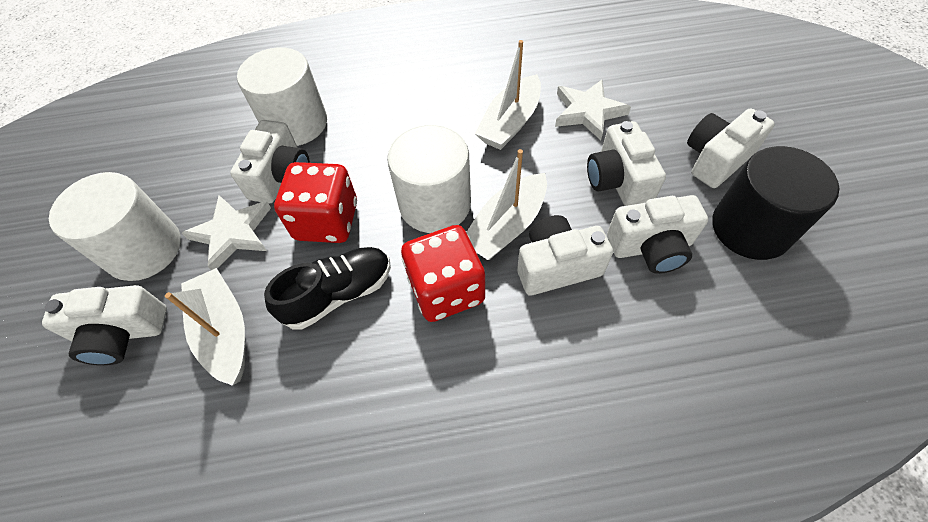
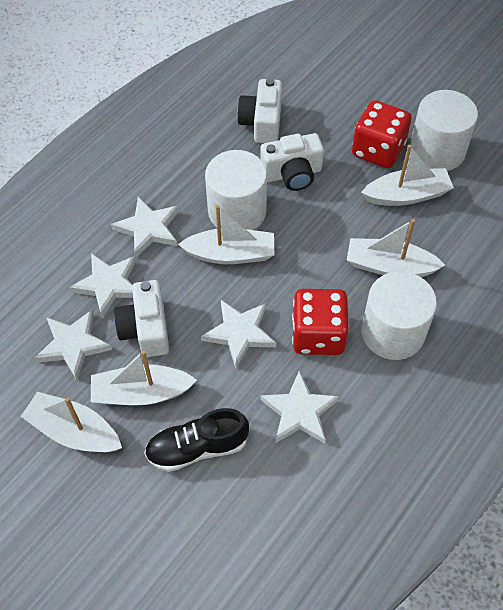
black cylinder: 1 -> 0
white boat: 3 -> 5
white camera: 6 -> 3
white star: 2 -> 5

